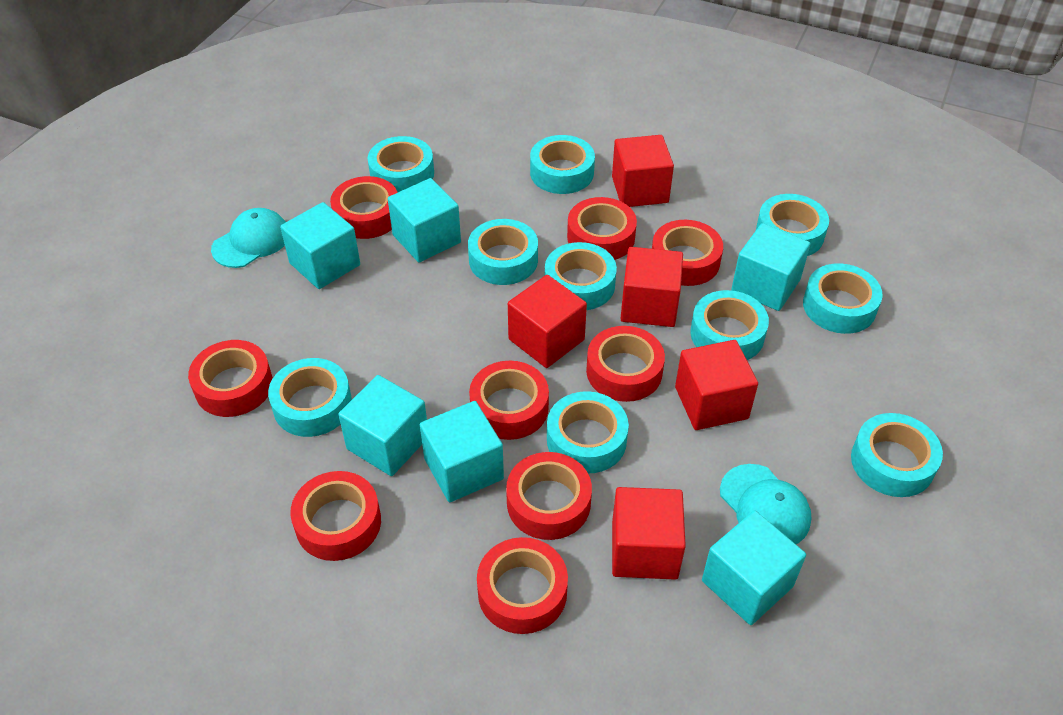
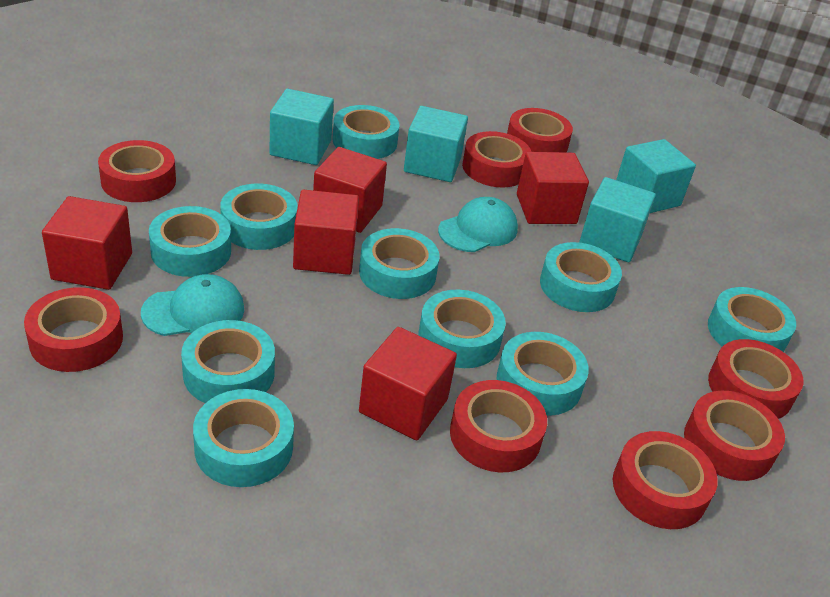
red tape: 9 -> 8
turquoise cube: 6 -> 4

